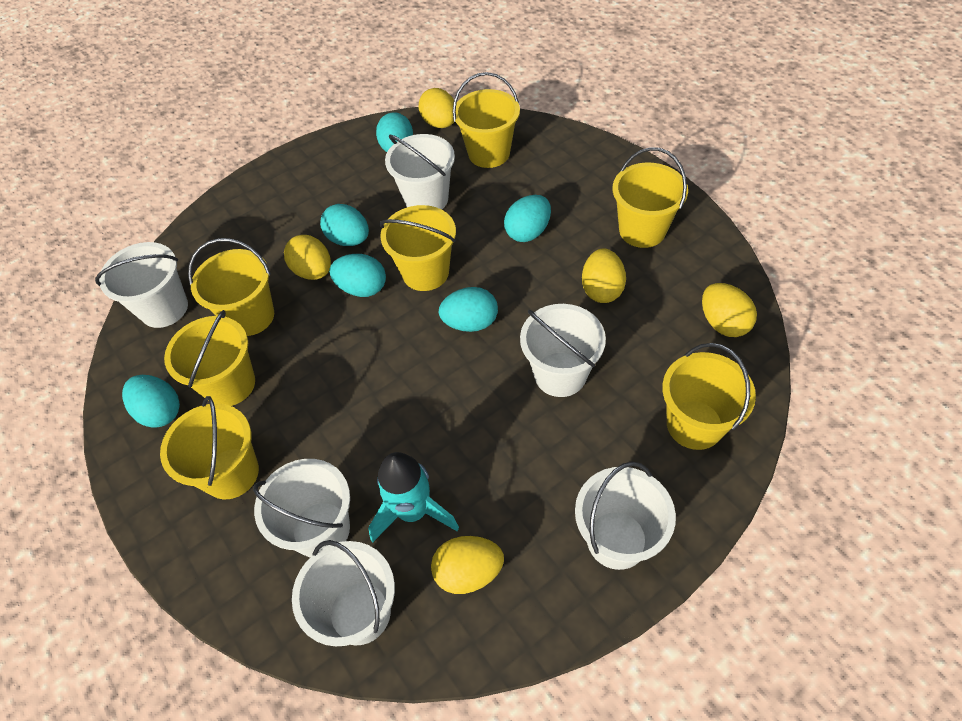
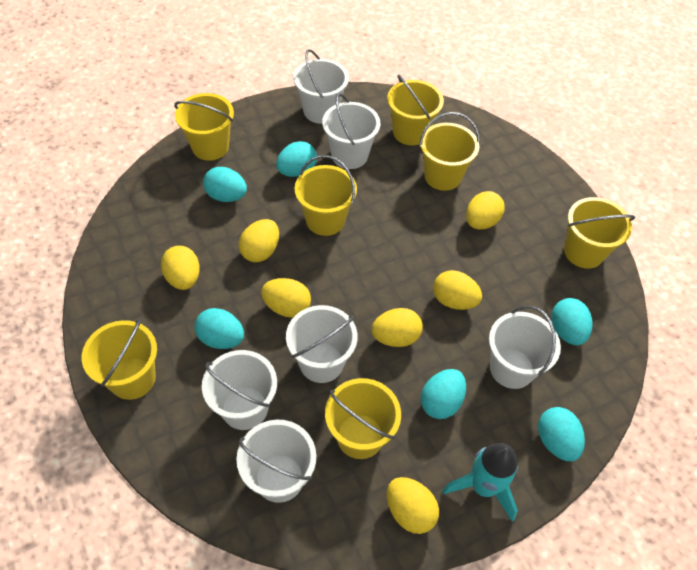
yellow egg: 5 -> 7

